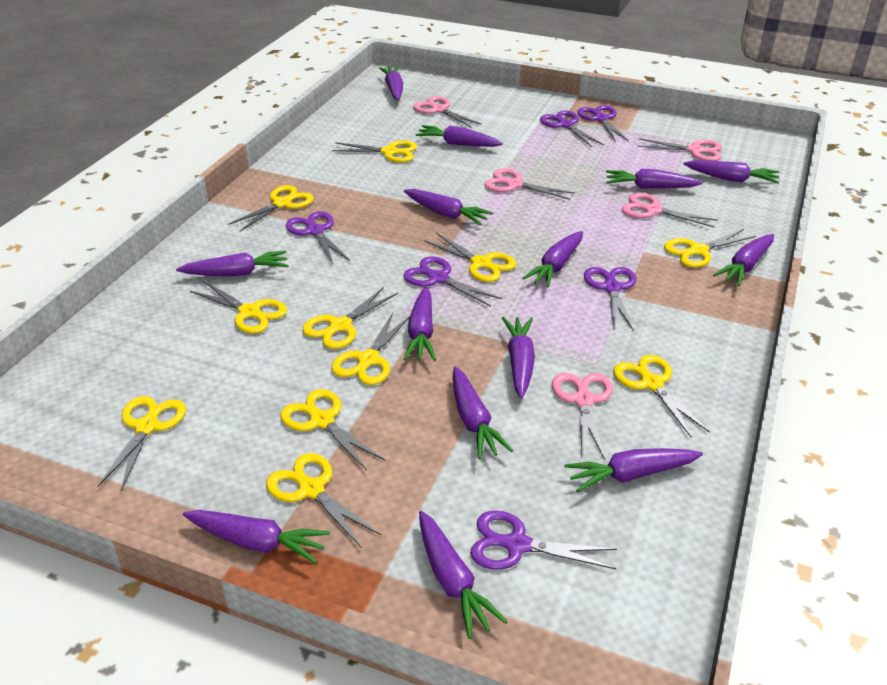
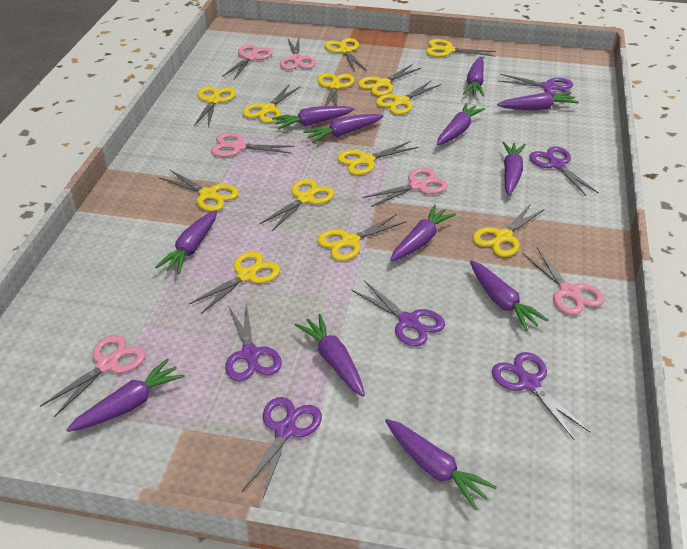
pink scissors: 5 -> 6
purple carrot: 14 -> 12
yellow scissors: 11 -> 13

